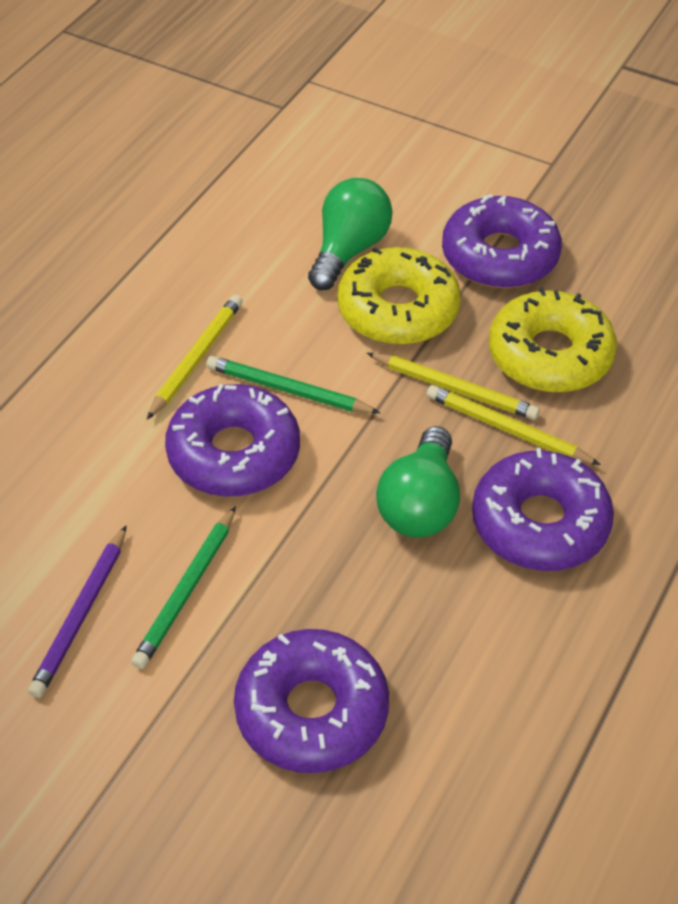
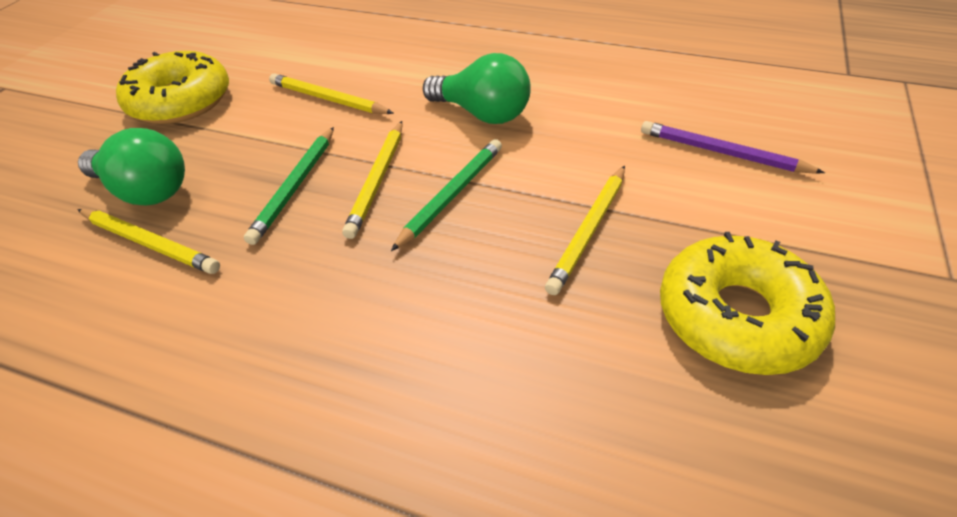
purple donut: 4 -> 0
yellow pencil: 3 -> 4

